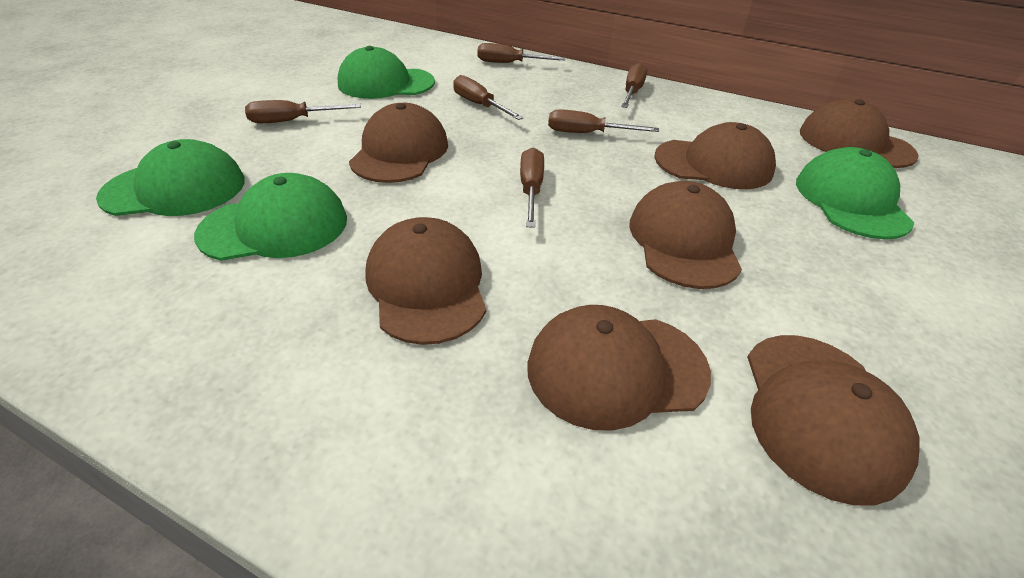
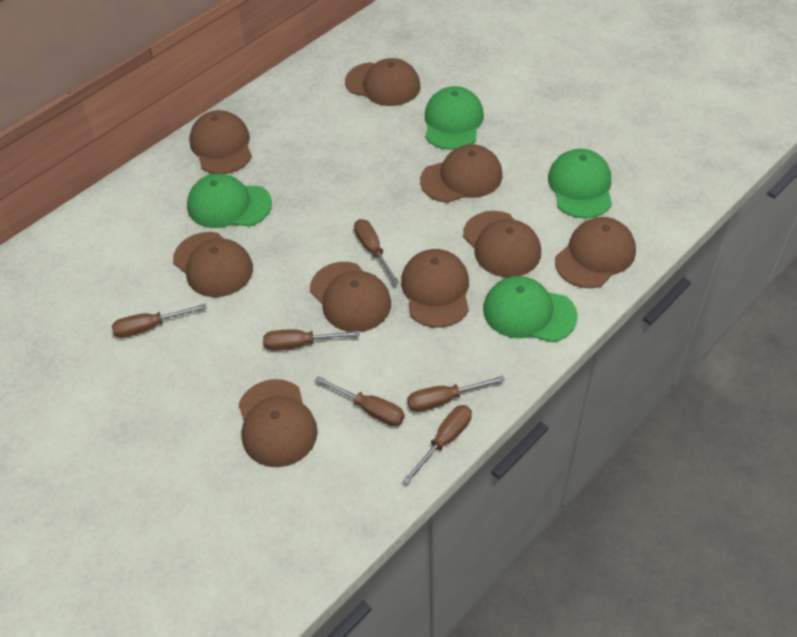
brown cap: 7 -> 9

